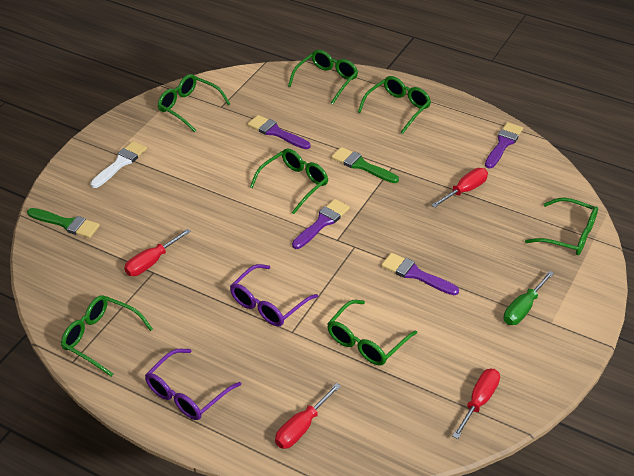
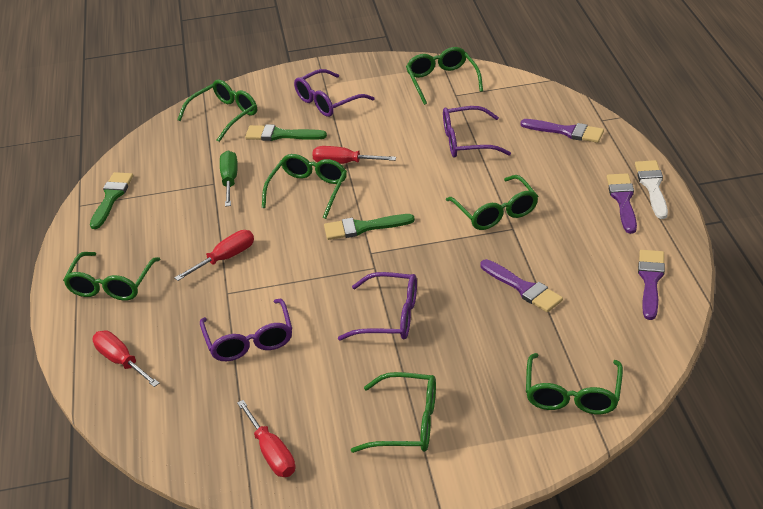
green brush: 2 -> 3
purple glasses: 2 -> 4

